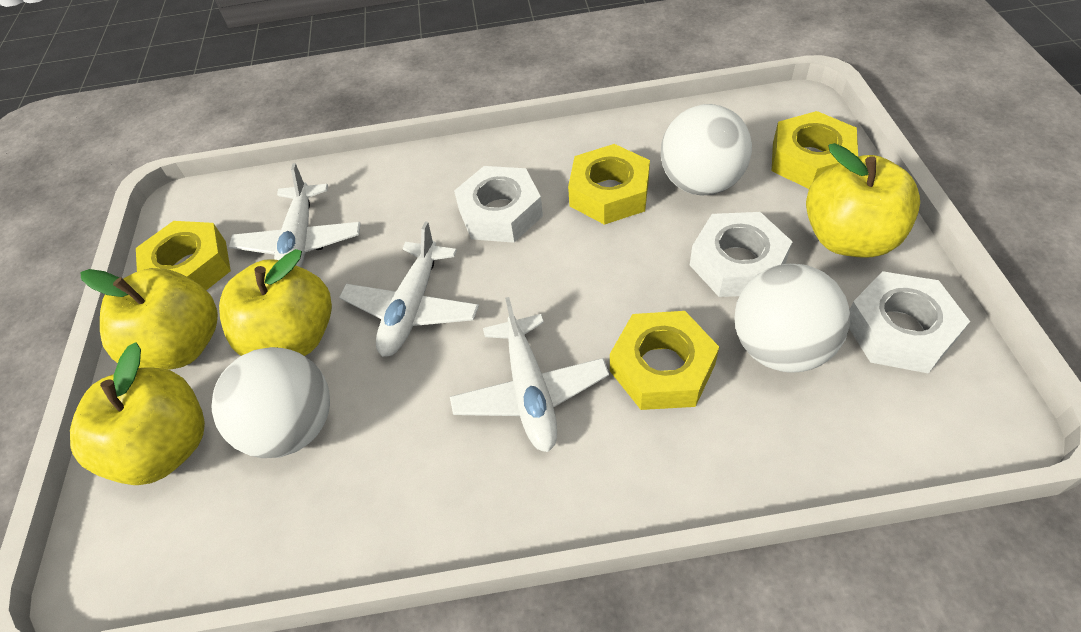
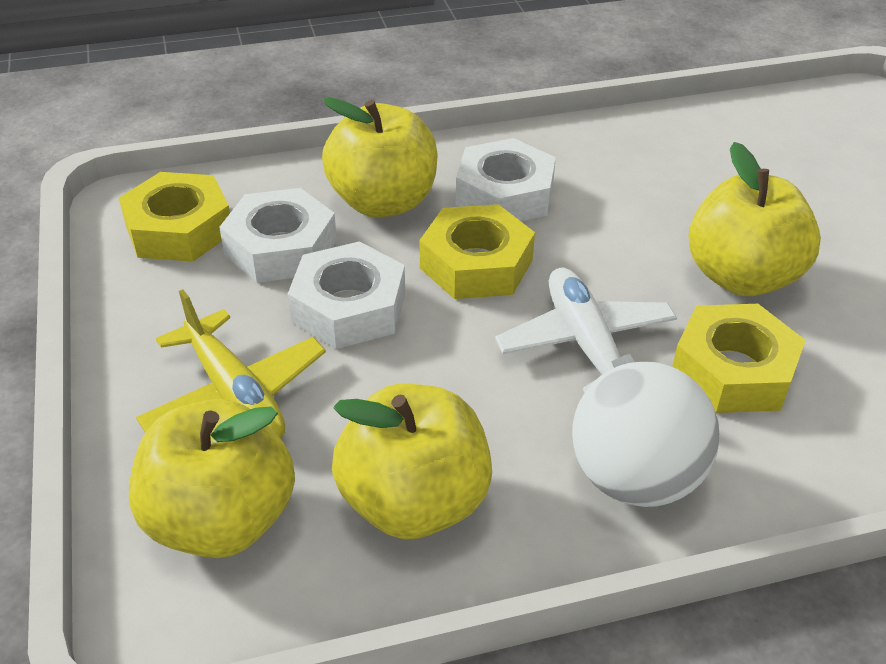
white ball: 3 -> 1
white plane: 3 -> 1
yellow nut: 4 -> 3
yellow plane: 0 -> 1

